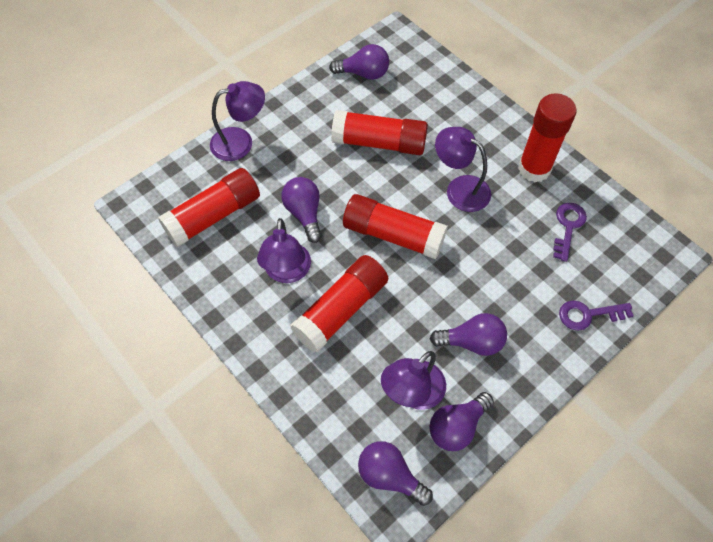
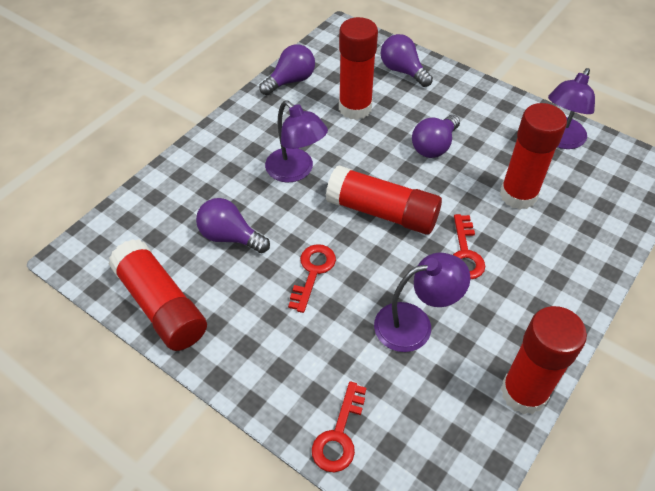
purple key: 2 -> 0
purple lamp: 4 -> 3
purple light bulb: 5 -> 4
red key: 0 -> 3

